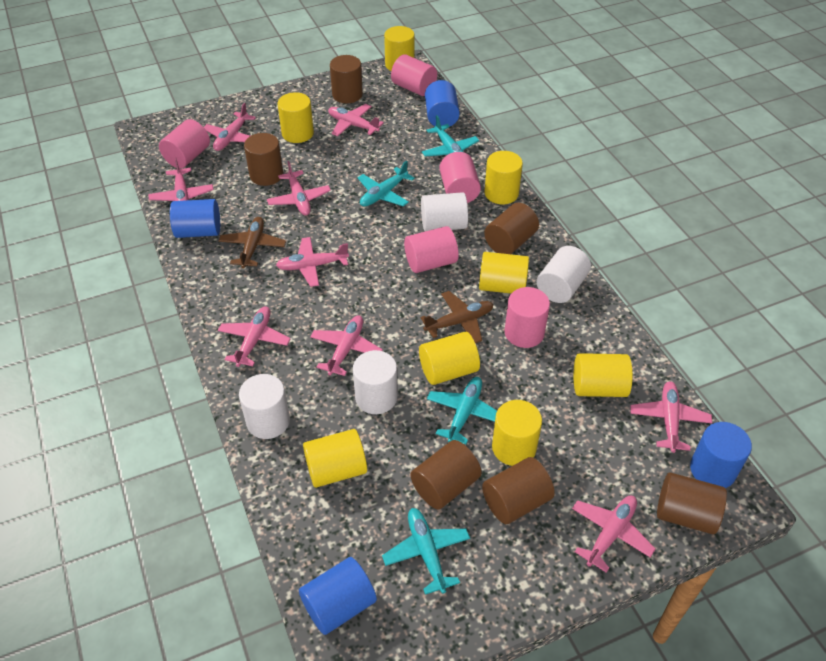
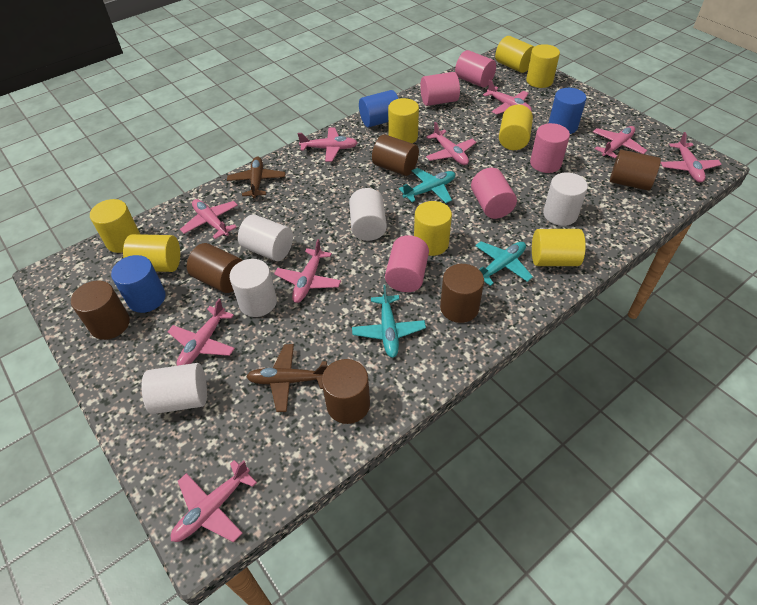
blue cylinder: 4 -> 3
turquoise plane: 4 -> 3
white cylinder: 4 -> 5

